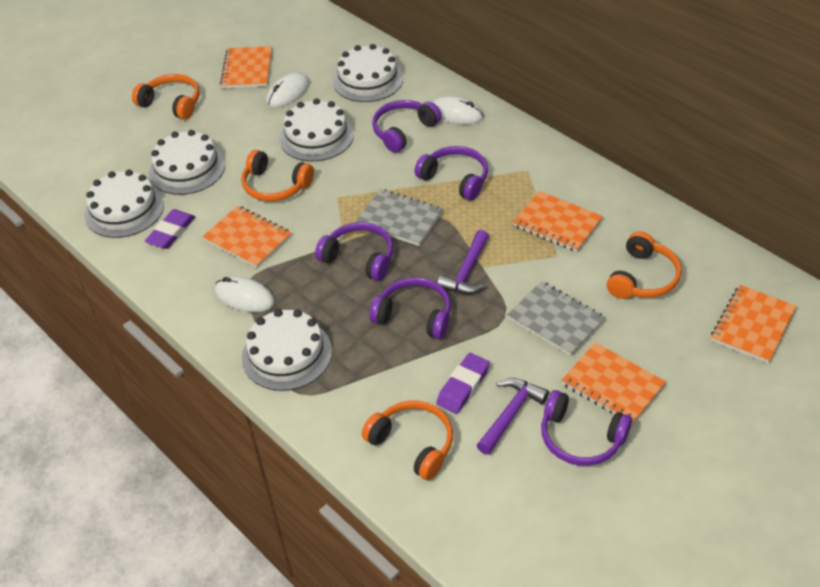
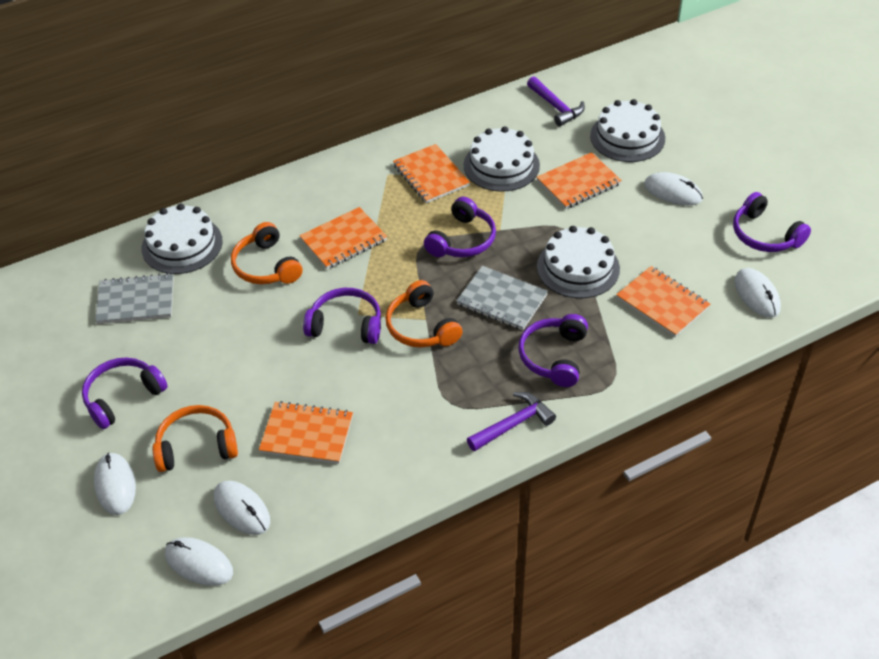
orange headphones: 4 -> 3
purple eraser: 2 -> 0
white cake: 5 -> 4
white mouse: 3 -> 5

